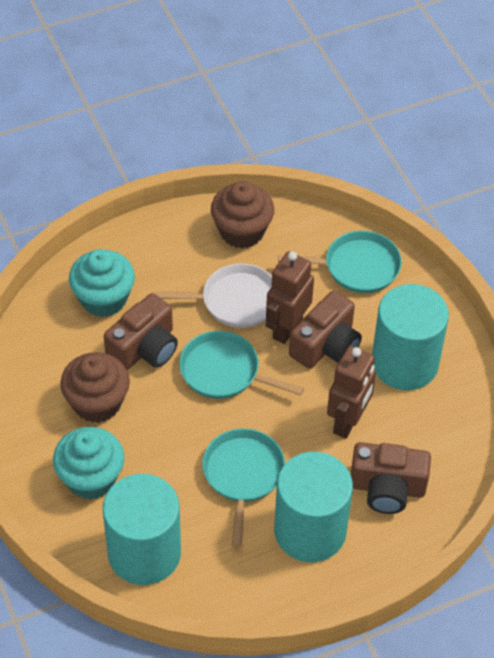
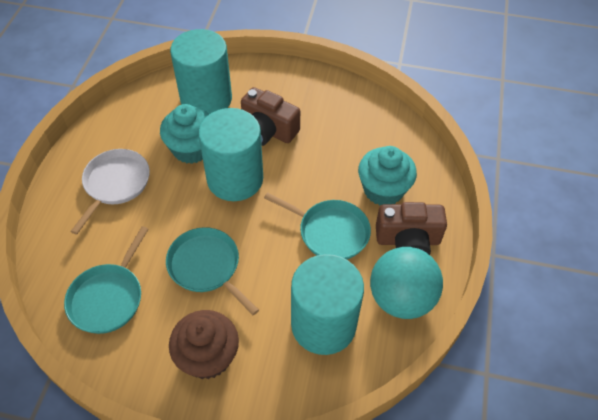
brown camera: 3 -> 2
brown cupcake: 2 -> 1
brown robot: 2 -> 0
turquoise ball: 0 -> 1

